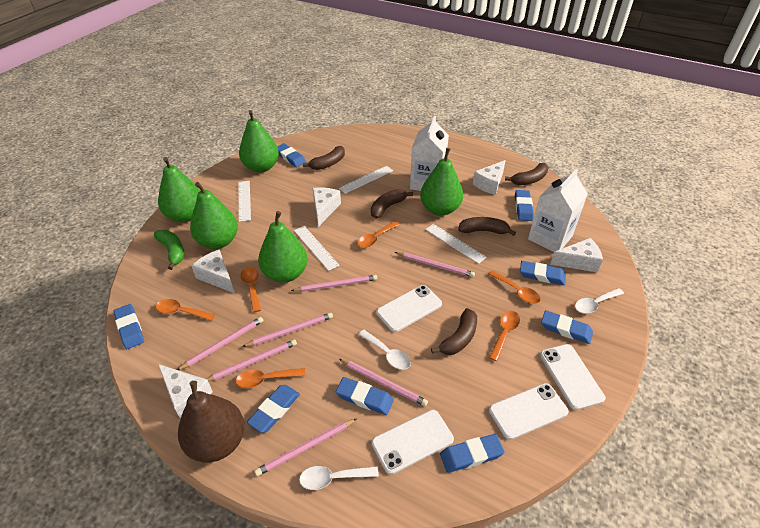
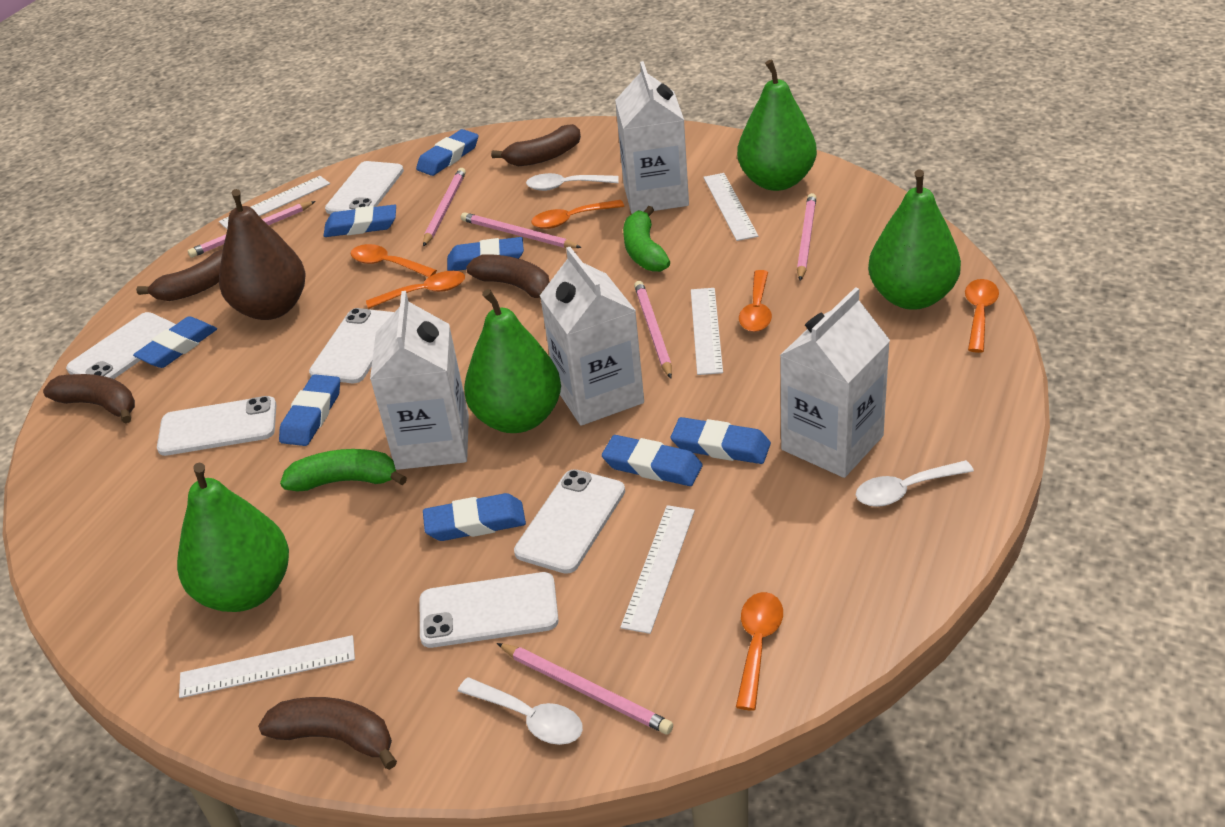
green banana: 1 -> 2
green pear: 5 -> 4
pink pencil: 7 -> 6
white carton: 2 -> 4
white cheese: 5 -> 0
white phone: 4 -> 6
white ruler: 4 -> 5

